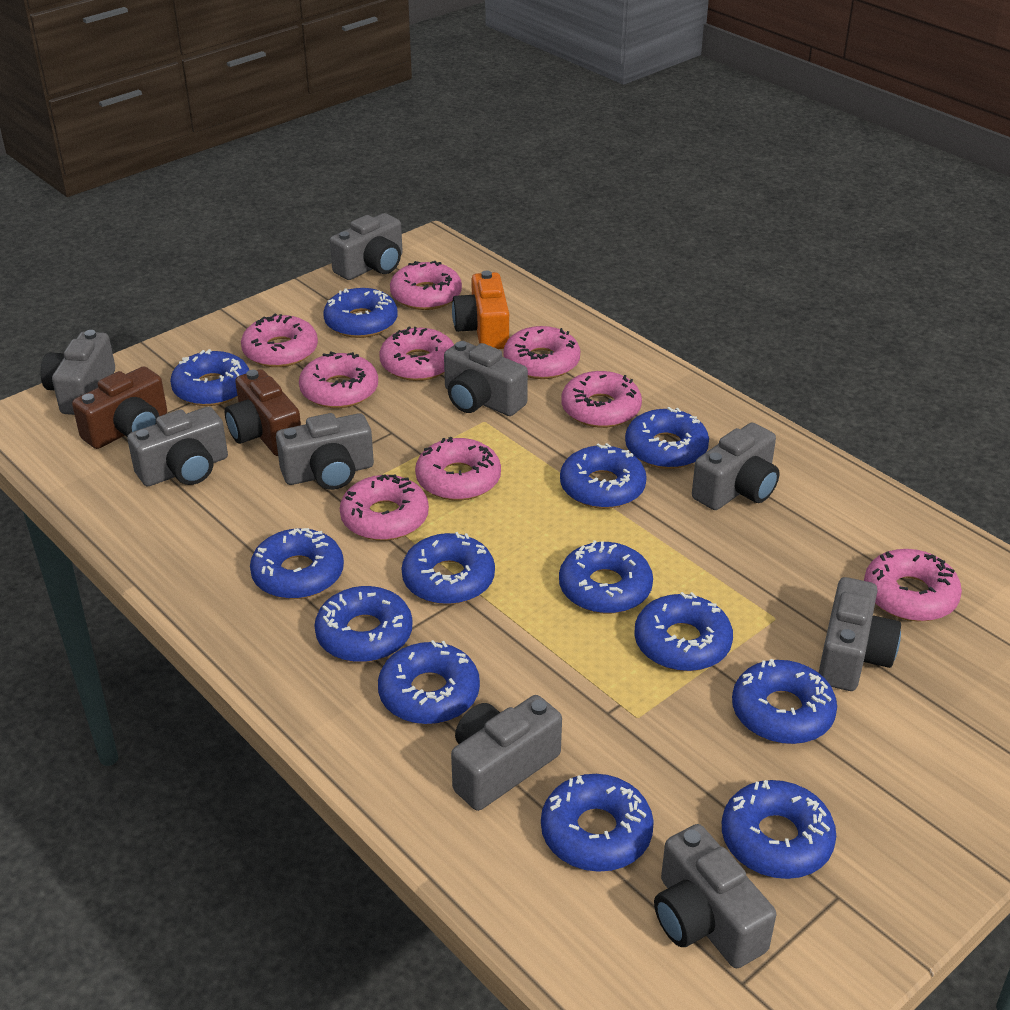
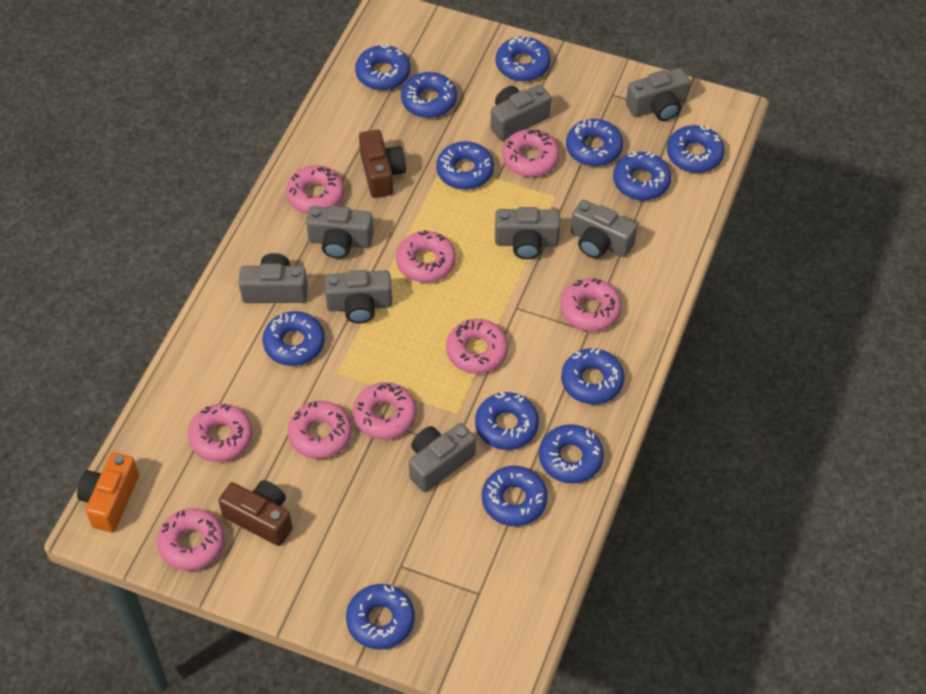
grey camera: 9 -> 8

